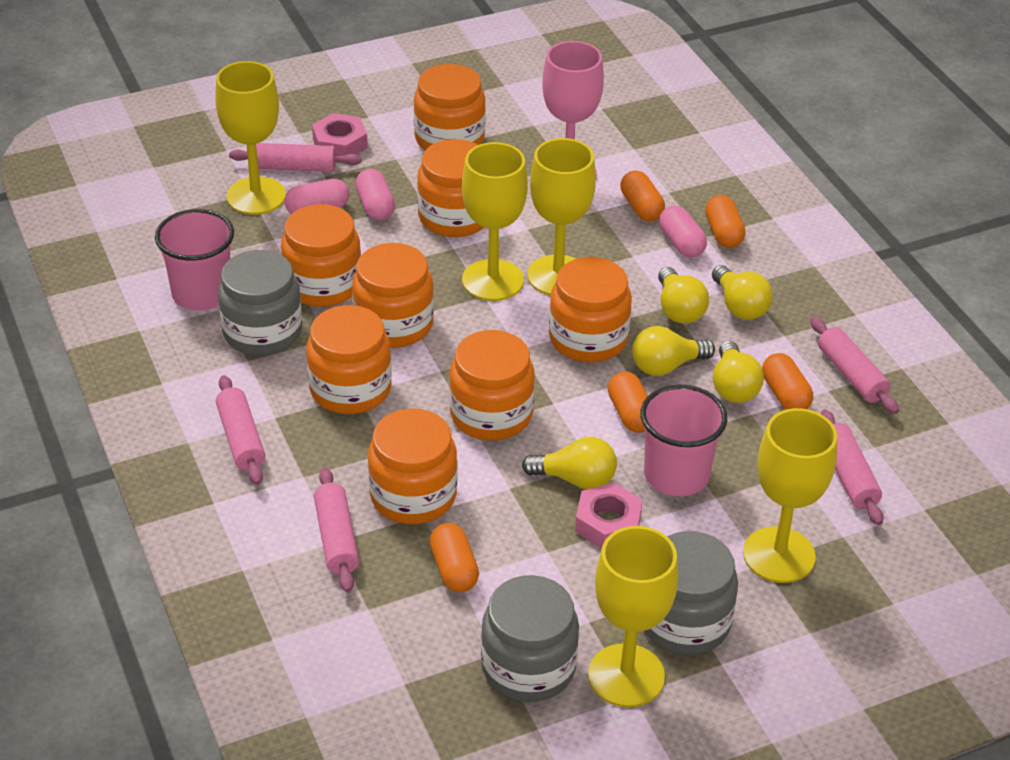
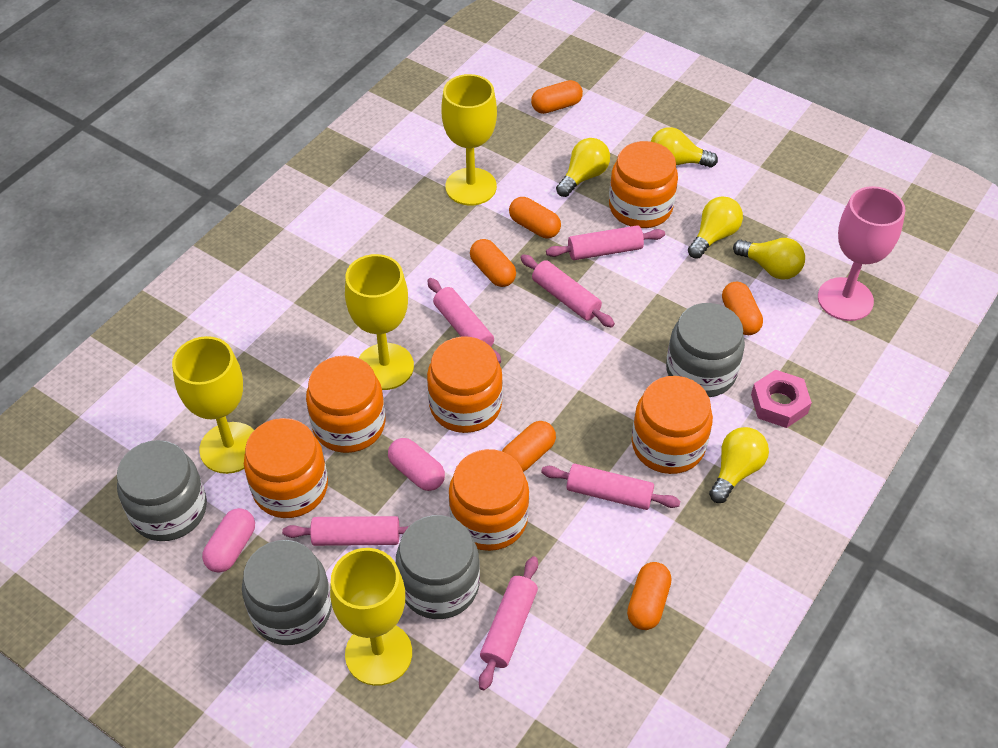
grey jar: 3 -> 4
orange capsule: 5 -> 6
orange jar: 8 -> 6
pink capsule: 3 -> 2
pink cup: 2 -> 0
pink nut: 2 -> 1
pink rolling pin: 5 -> 6
yellow goblet: 5 -> 4

